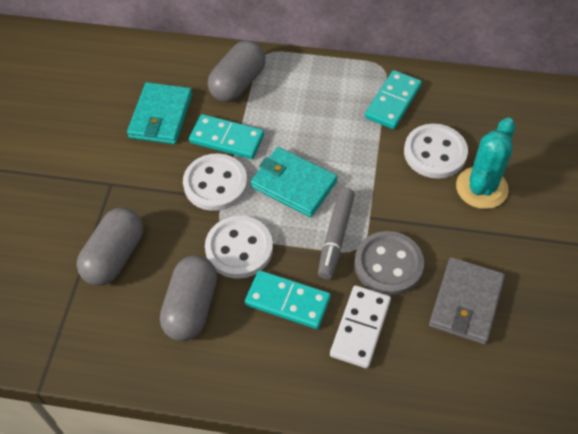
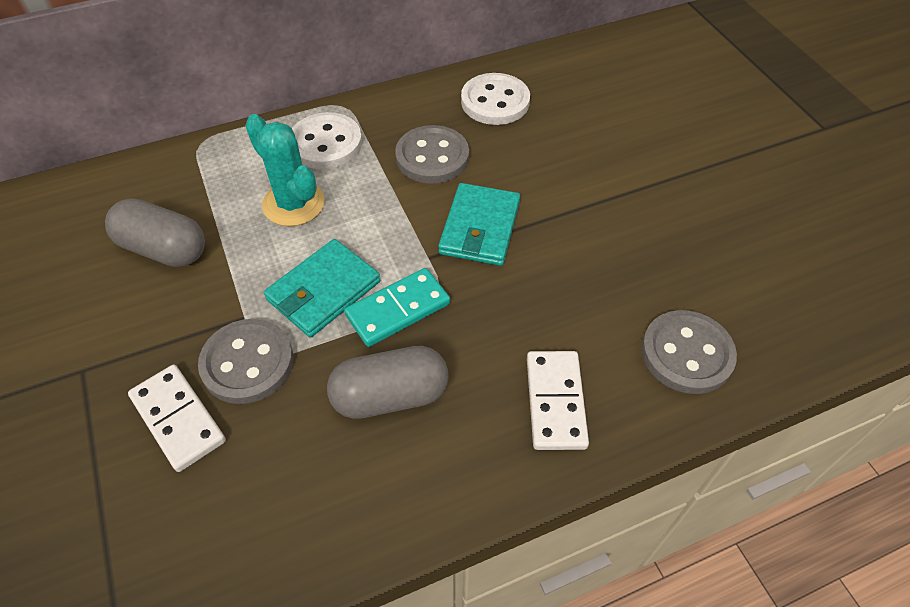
grey button: 1 -> 3
grey capsule: 3 -> 2
grey marker: 1 -> 0
grey wallet: 1 -> 0
turquoise domino: 3 -> 1
white button: 3 -> 2
white domino: 1 -> 2

